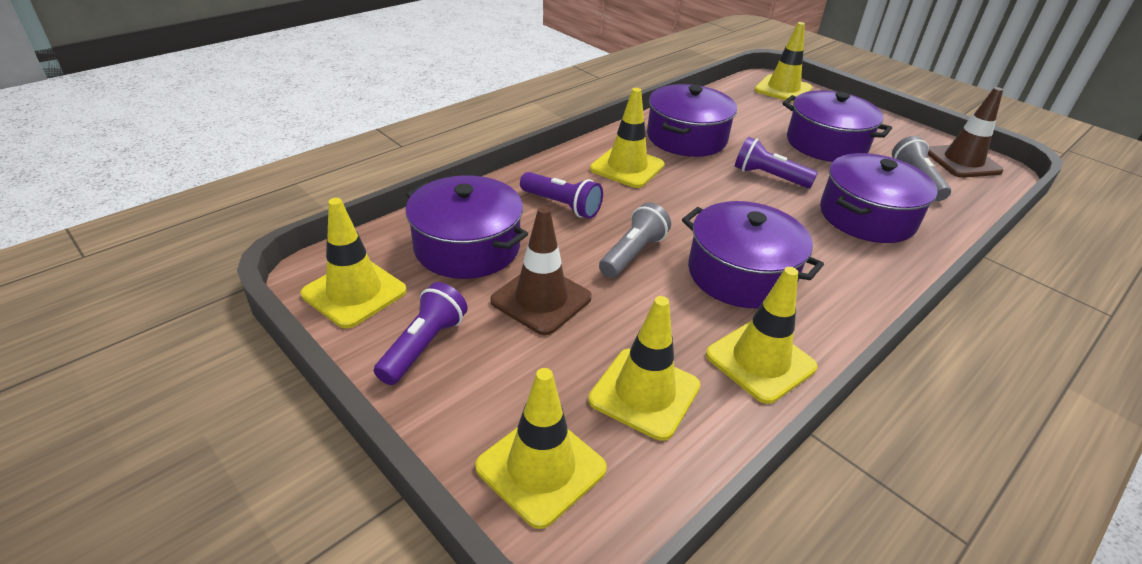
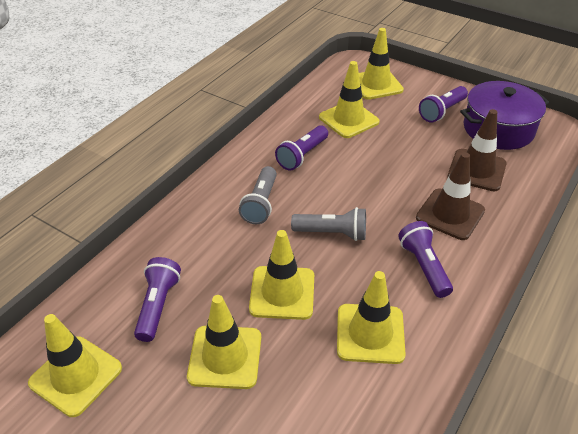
purple flashlight: 3 -> 4
purple pot: 5 -> 1

